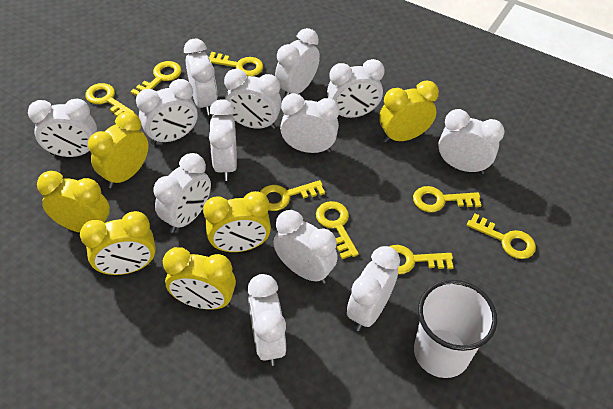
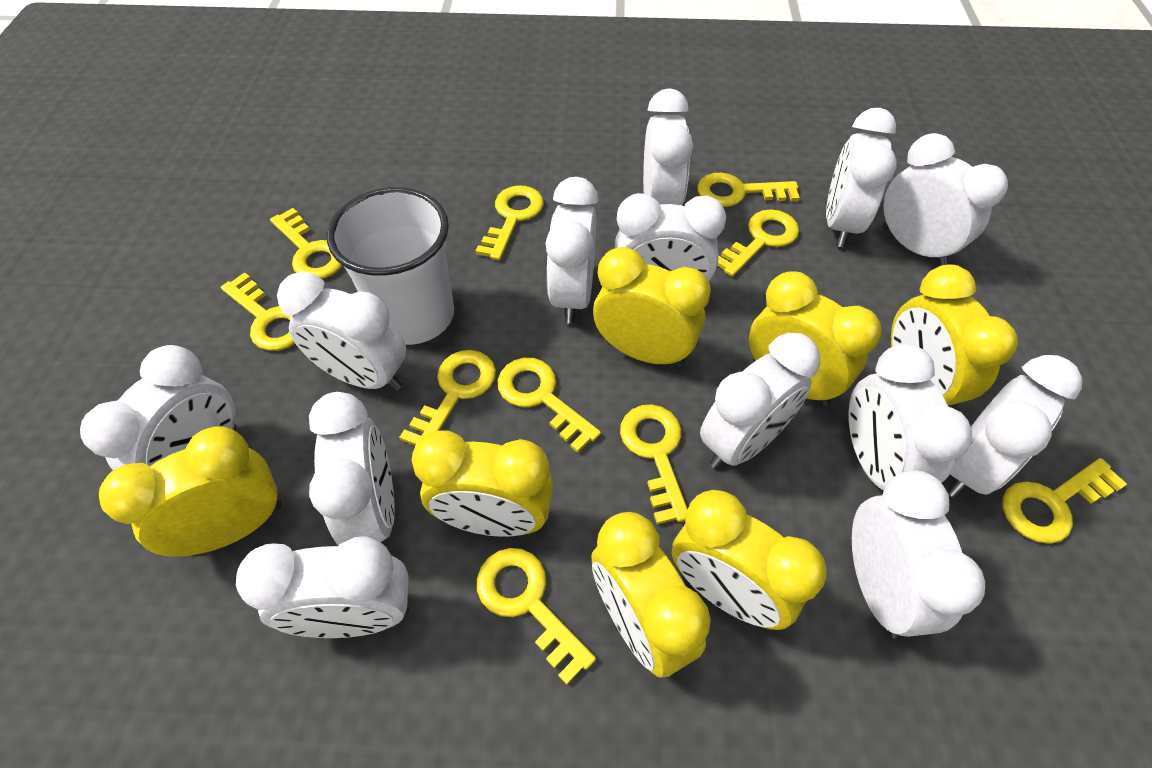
yellow clock: 6 -> 7
yellow key: 8 -> 10

